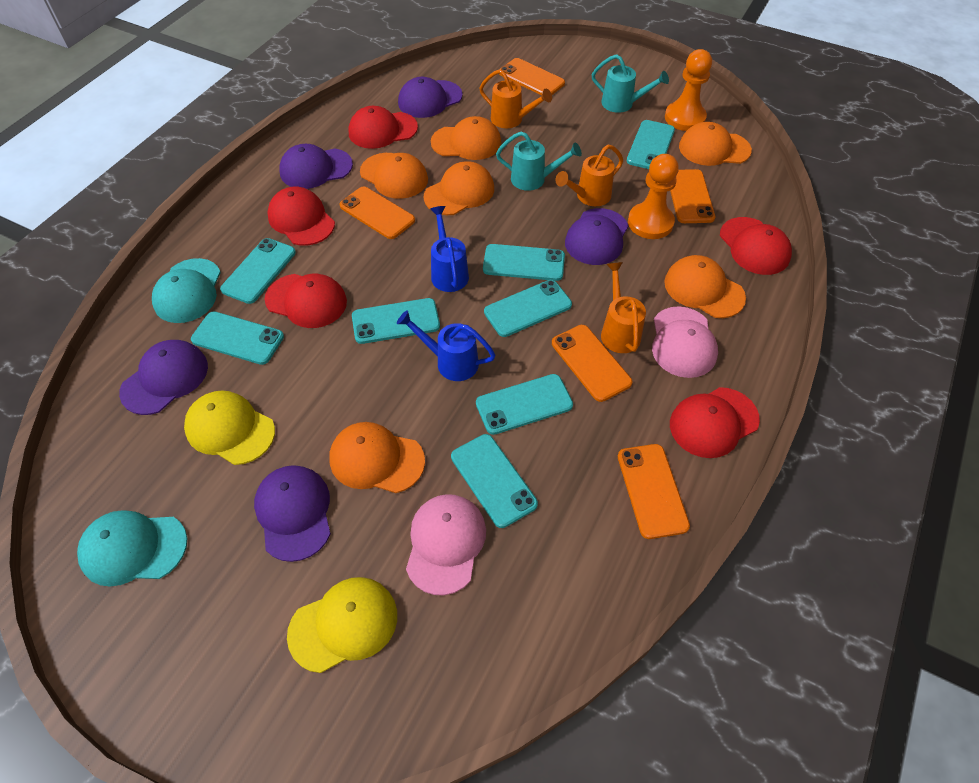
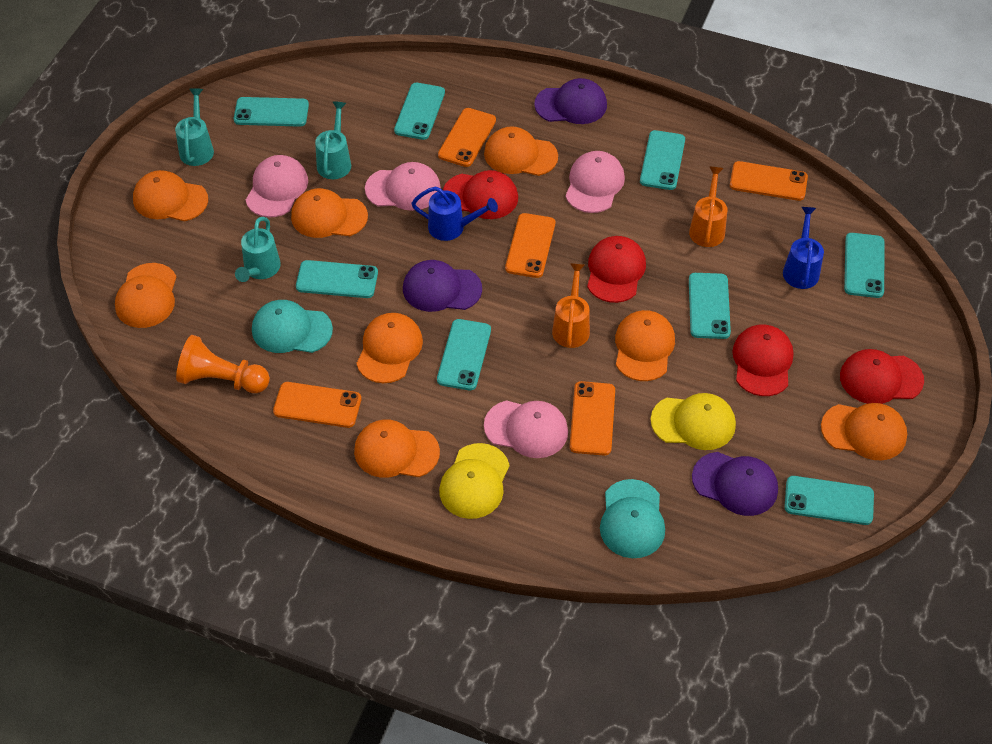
orange cap: 6 -> 8
orange pawn: 2 -> 1
orange watering can: 3 -> 2
pink cap: 2 -> 4
purple cap: 5 -> 3
red cap: 5 -> 4
turquoise watering can: 2 -> 3

